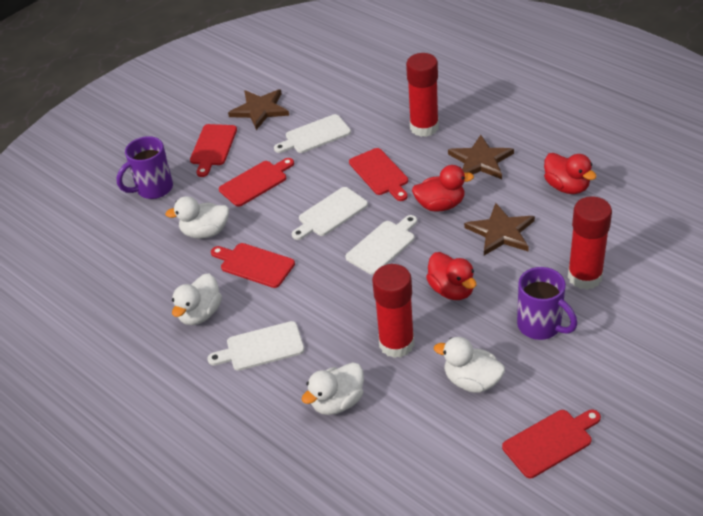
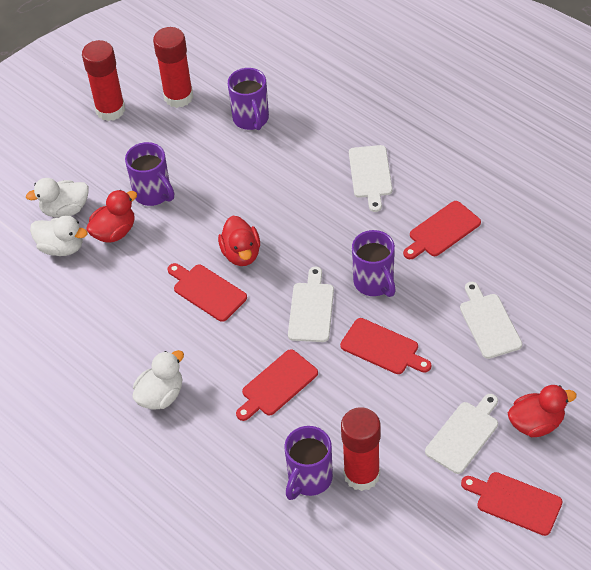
brown star: 3 -> 0
purple mug: 2 -> 4
white duck: 4 -> 3

